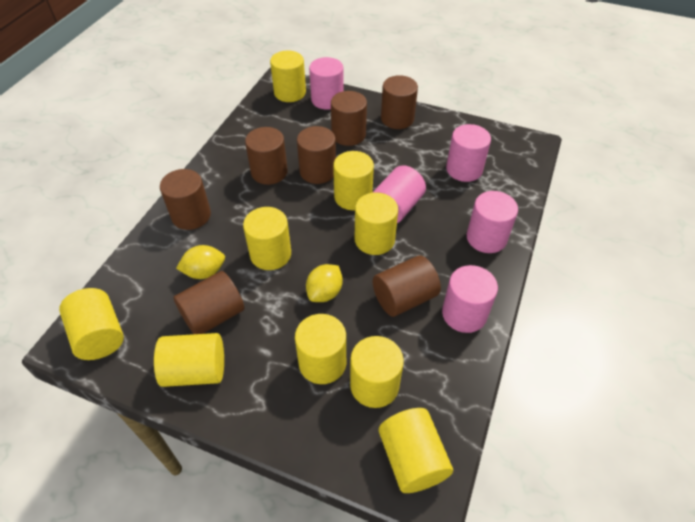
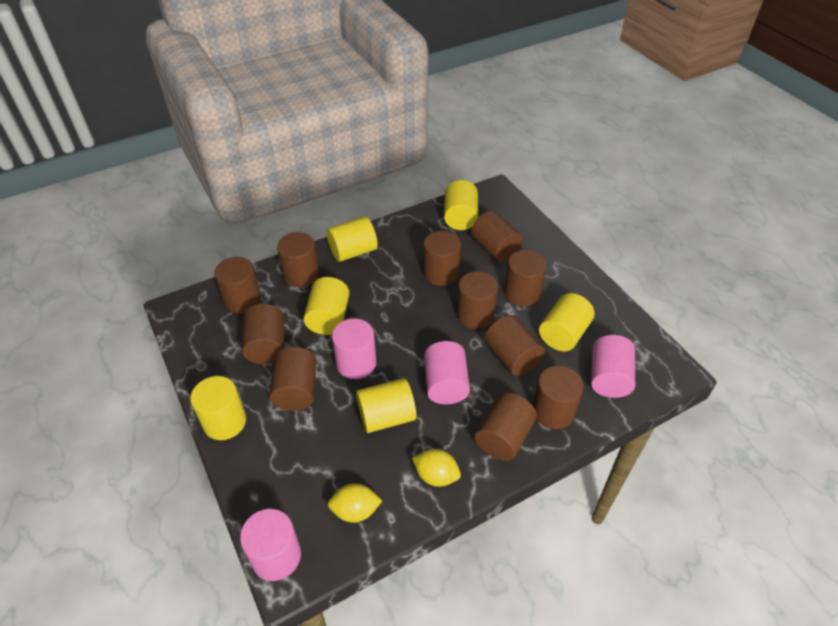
brown cylinder: 7 -> 11
pink cylinder: 5 -> 4
yellow cylinder: 9 -> 6

